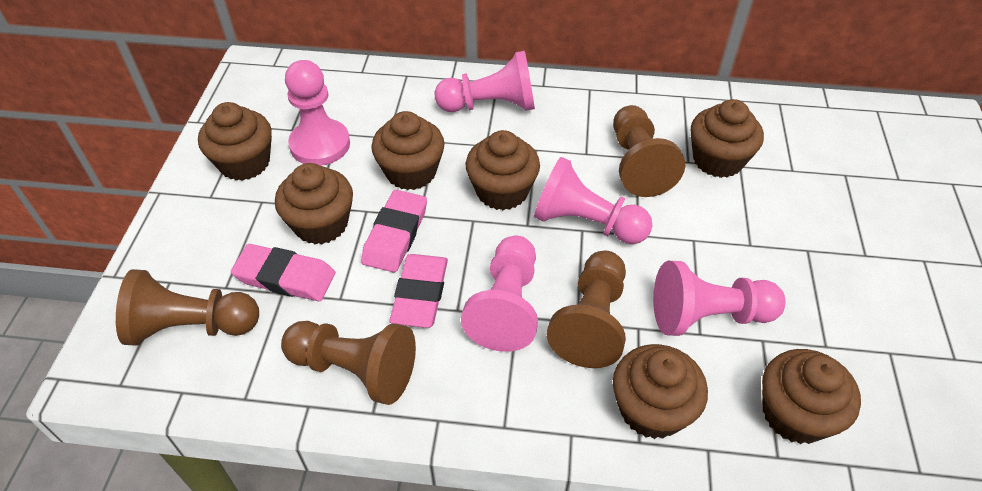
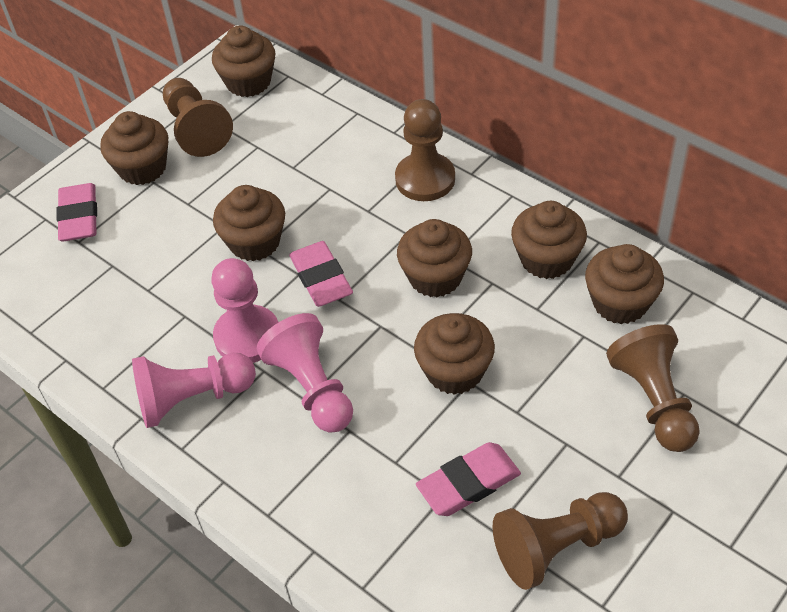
pink pawn: 5 -> 3

